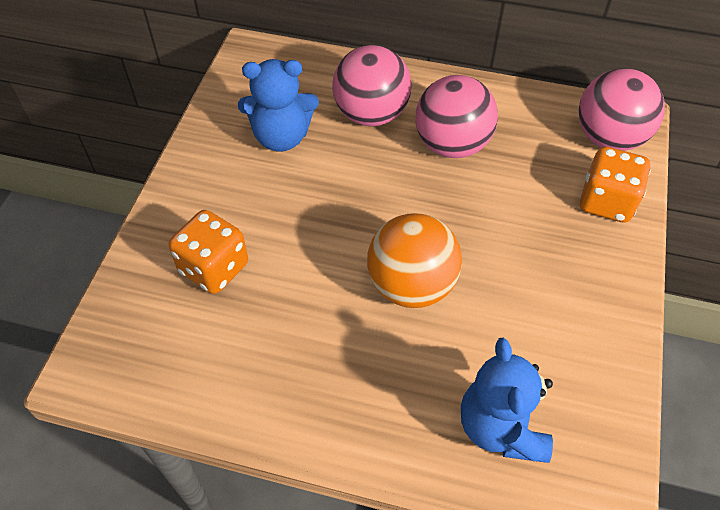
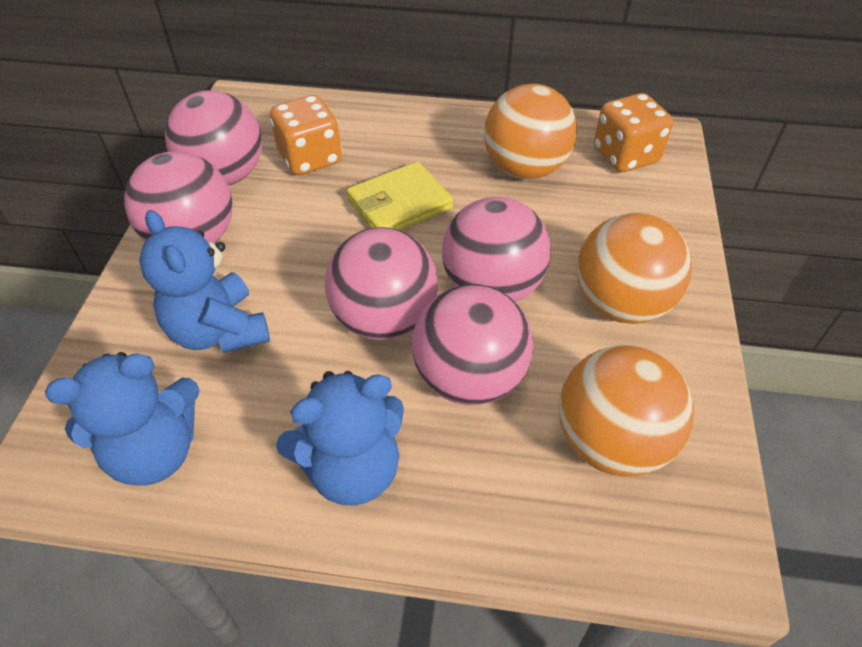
blue teddy bear: 2 -> 3
orange ball: 1 -> 3
pink ball: 3 -> 5
yellow wallet: 0 -> 1

